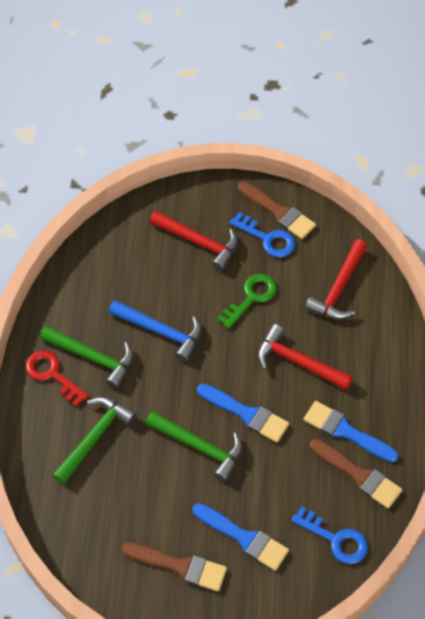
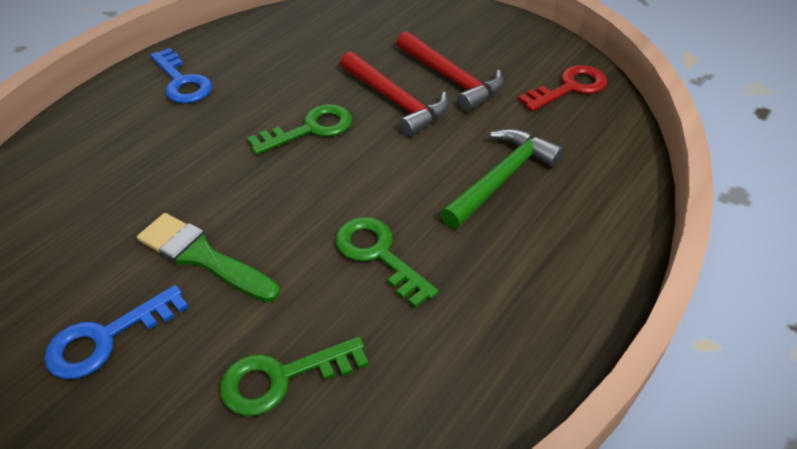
blue brush: 3 -> 0
blue hammer: 1 -> 0
brown brush: 3 -> 0
green brush: 0 -> 1
green hammer: 3 -> 1
green key: 1 -> 3
red hammer: 3 -> 2

